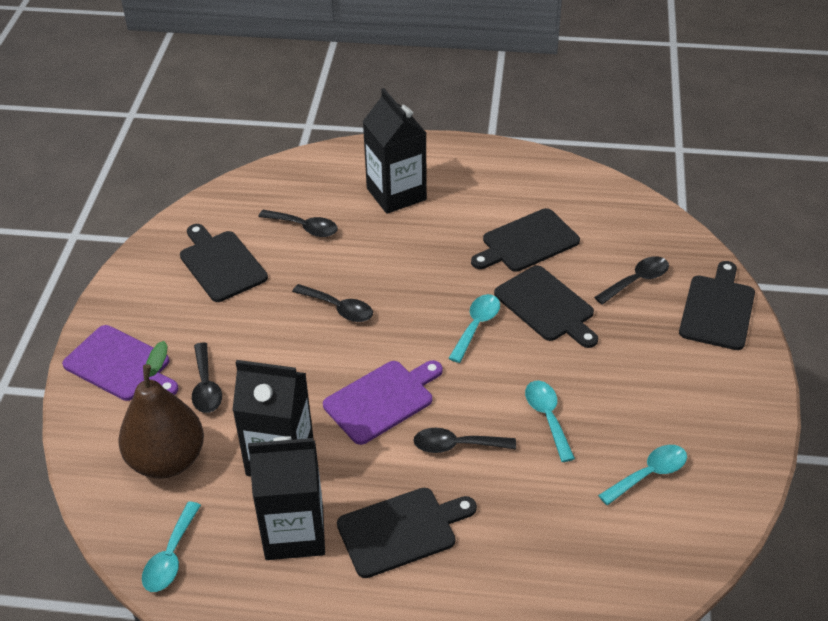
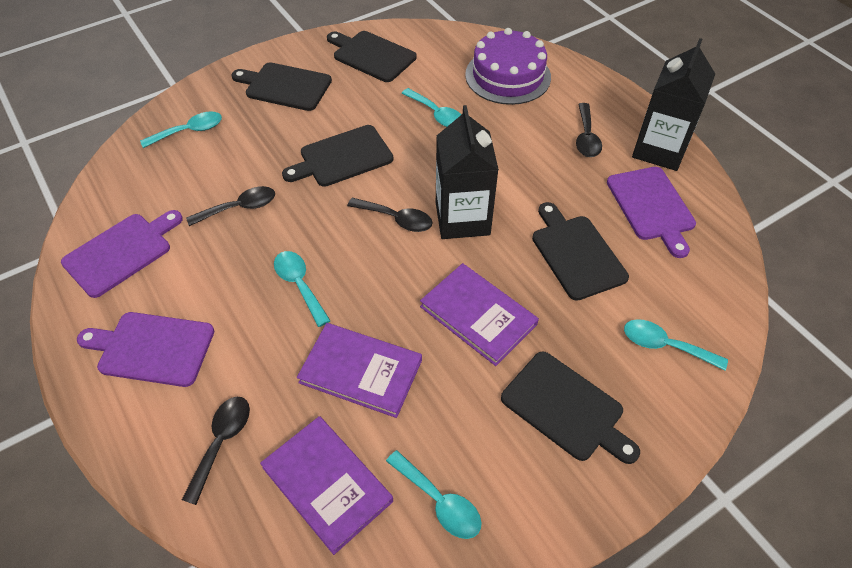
black carton: 3 -> 2
black spoon: 5 -> 4
brown pear: 1 -> 0
purple book: 0 -> 3
purple cake: 0 -> 1
purple cutting board: 2 -> 3
turquoise spoon: 4 -> 5

